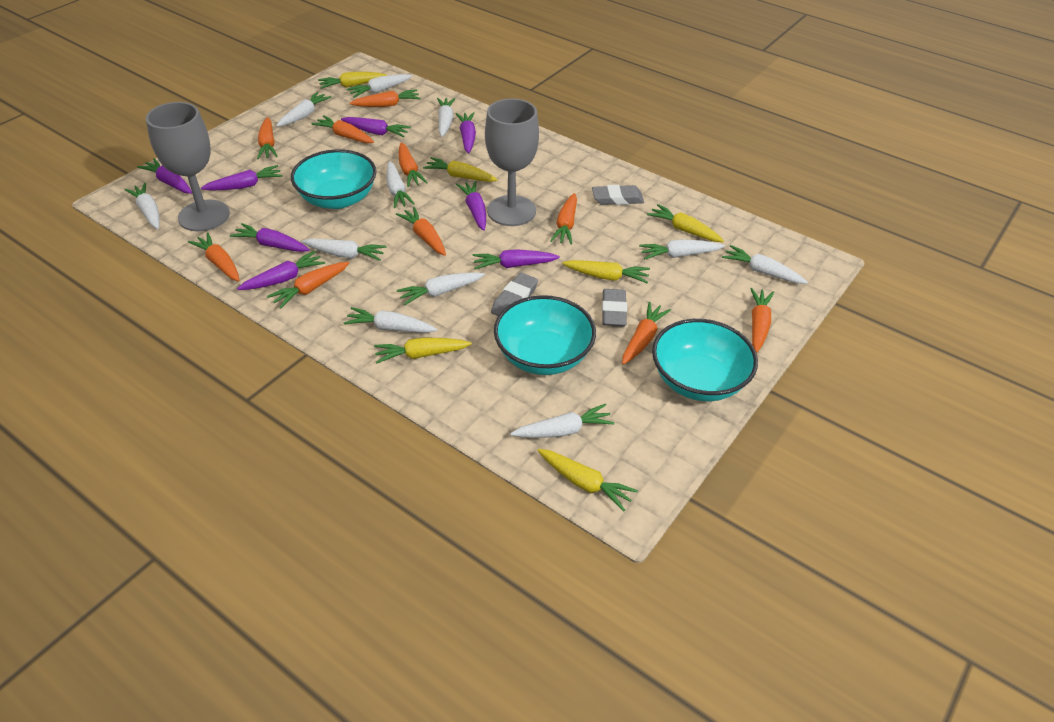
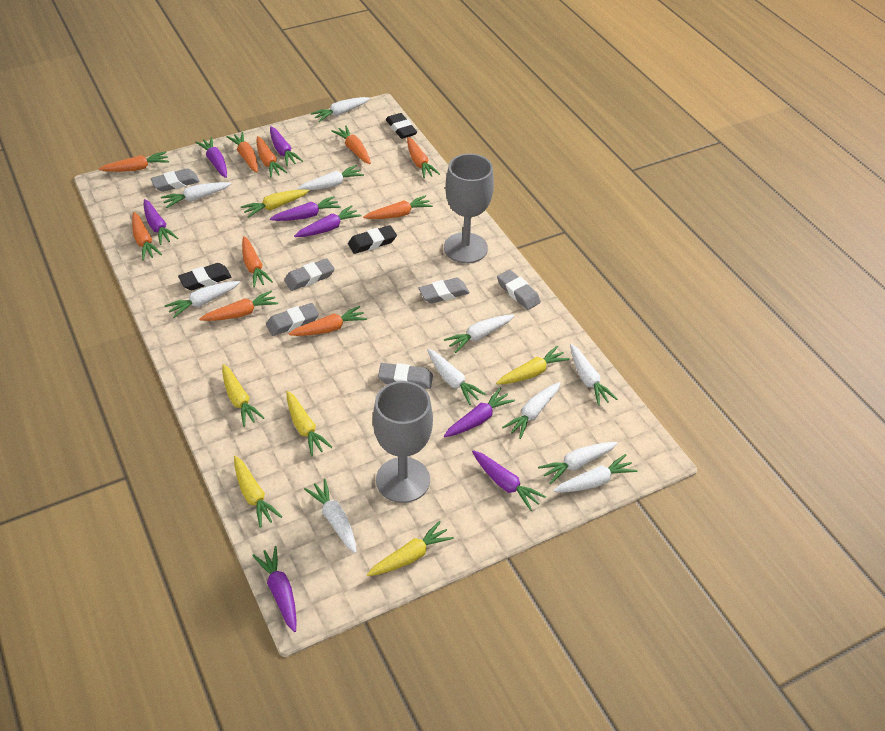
black eraser: 0 -> 3
grey eraser: 3 -> 6
turquoise bowl: 3 -> 0

